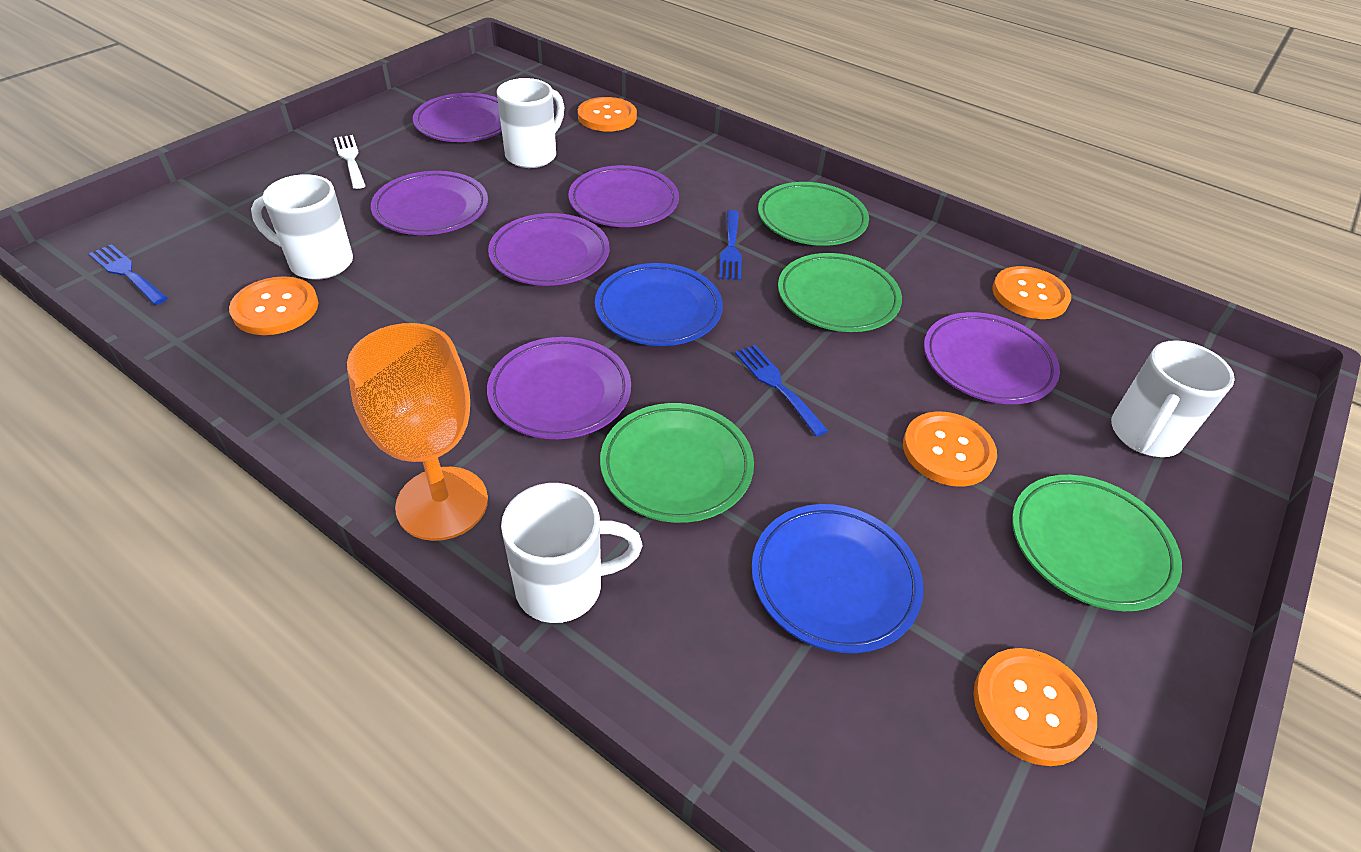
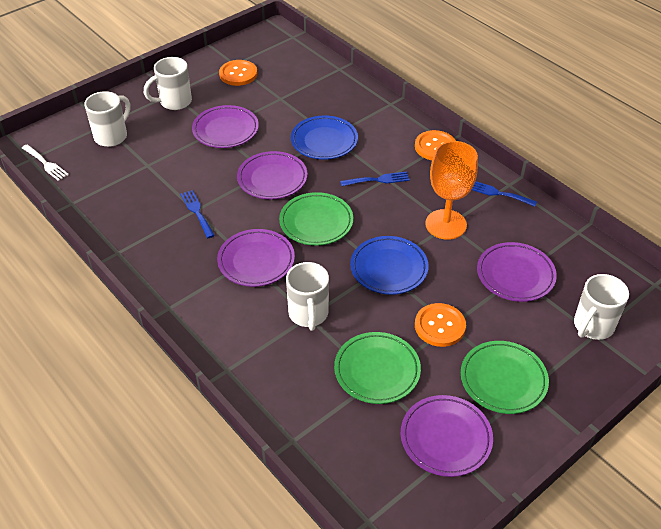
green plate: 4 -> 3
orange button: 5 -> 3
purple plate: 6 -> 5

